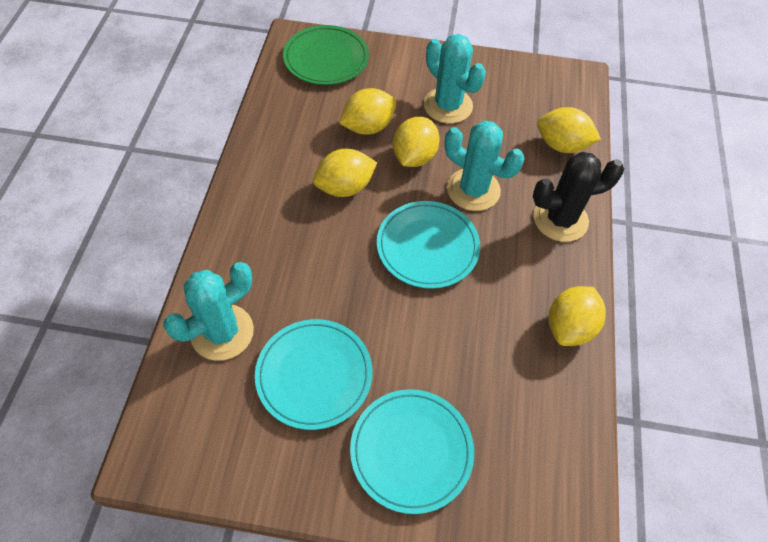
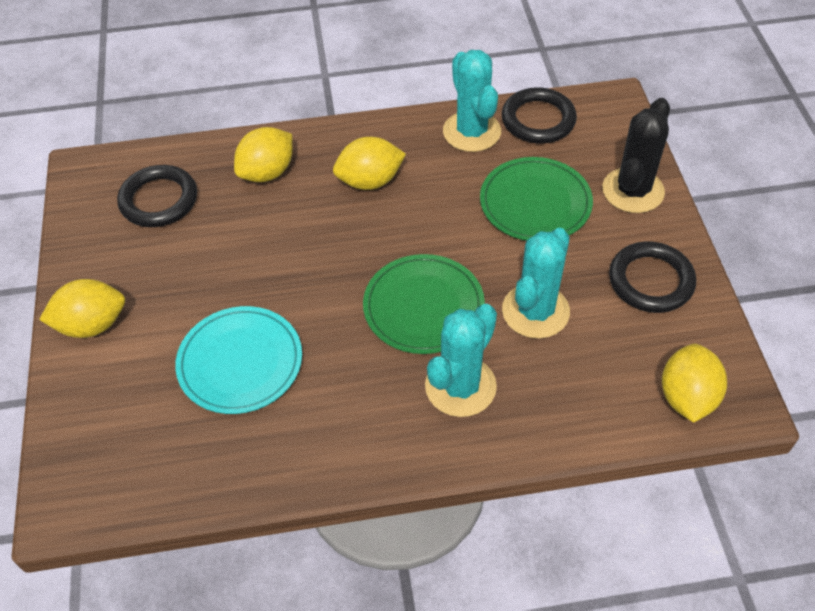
black ring: 0 -> 3
green plate: 1 -> 2
turquoise plate: 3 -> 1
yellow lemon: 5 -> 4

